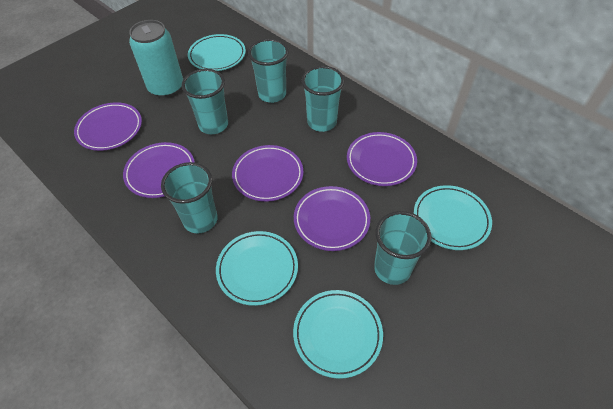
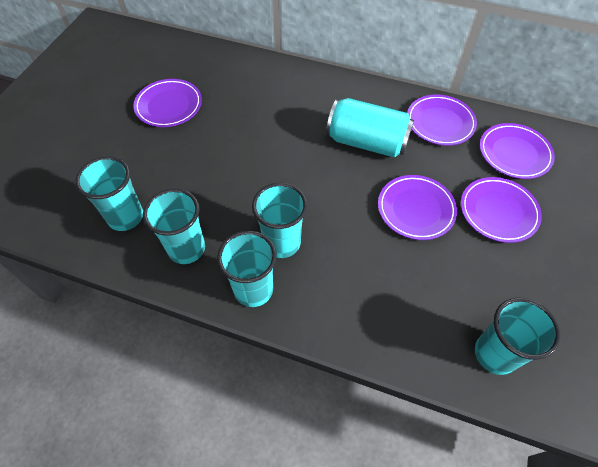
turquoise plate: 4 -> 0

